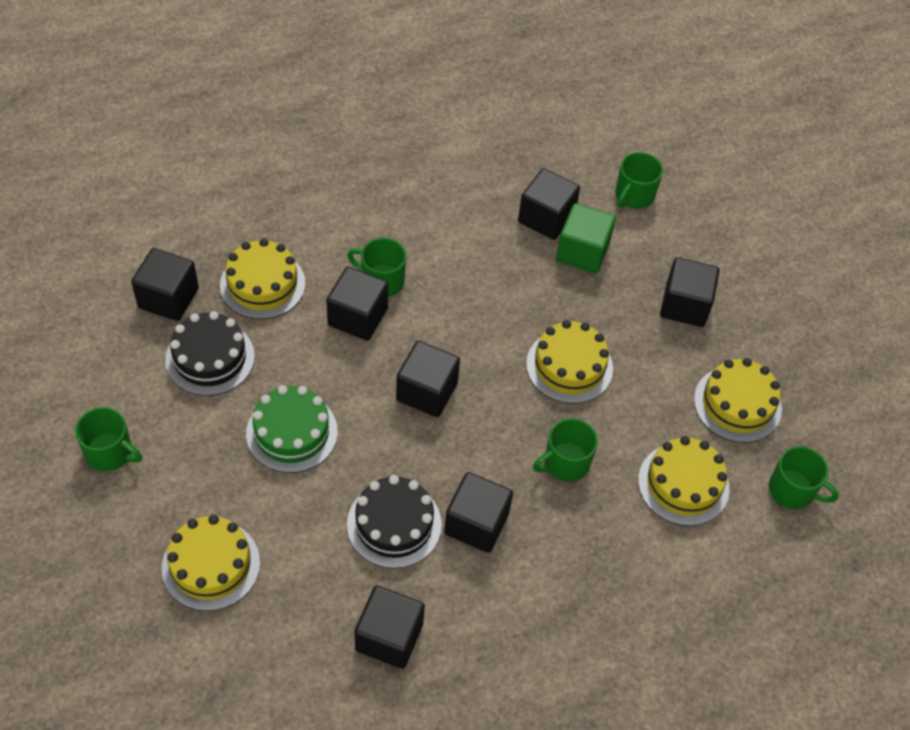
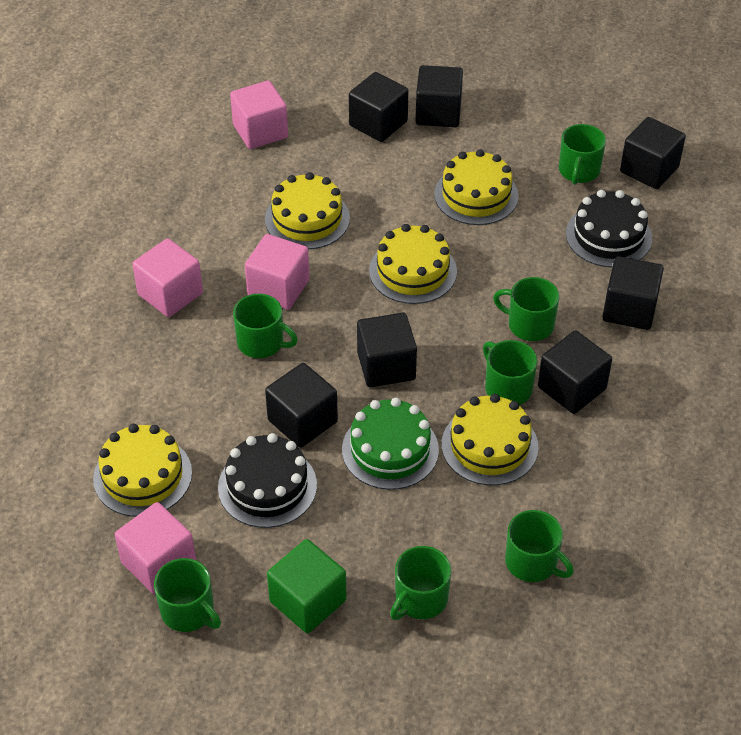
green mug: 5 -> 7
pink cube: 0 -> 4

